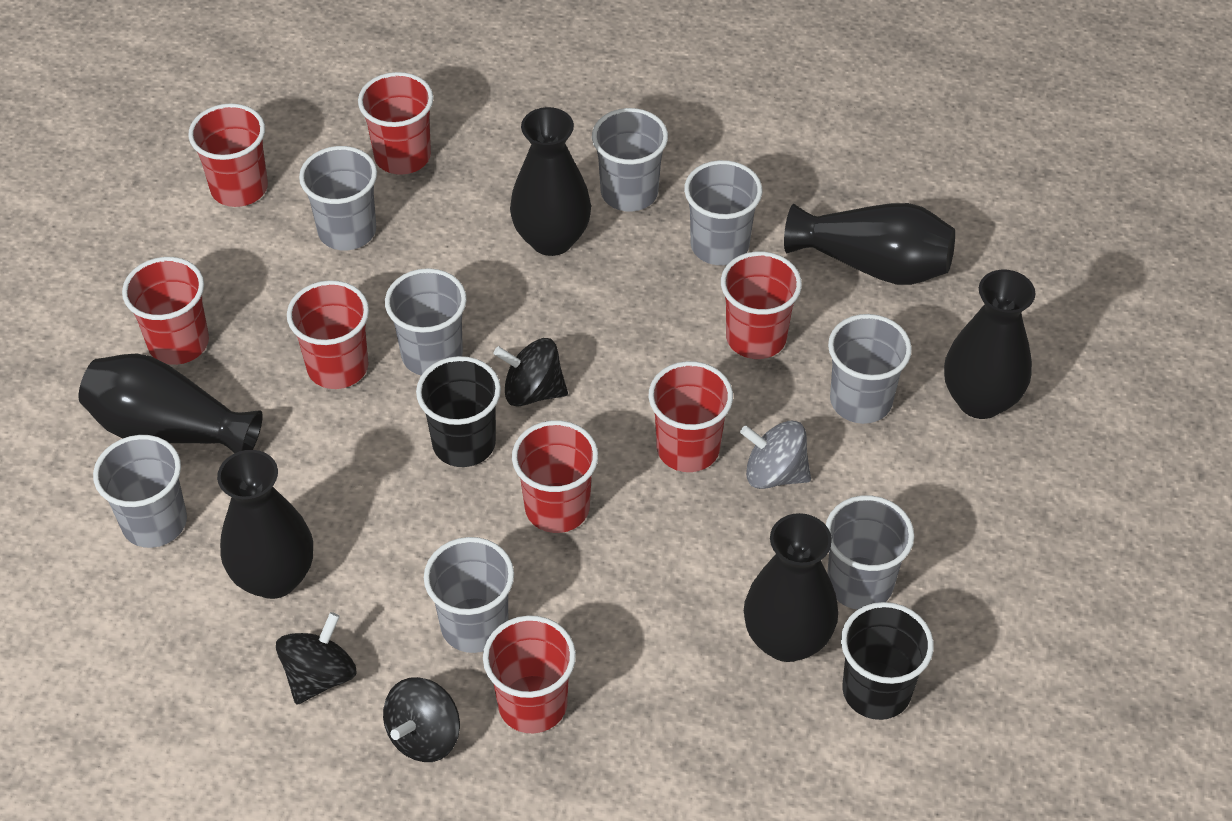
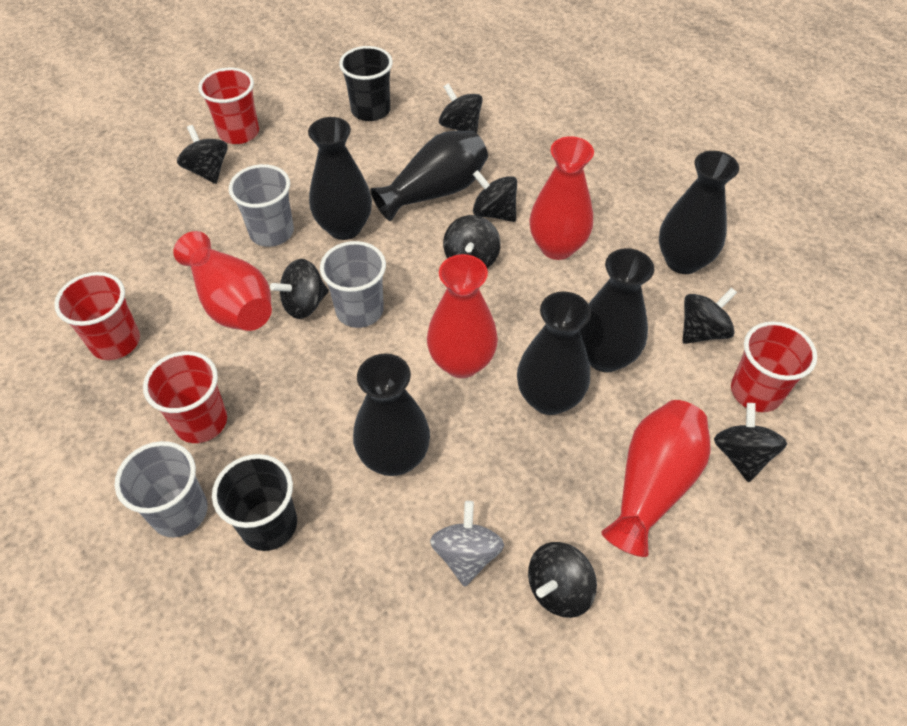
black spinning top: 3 -> 8
grey cup: 8 -> 3
red cup: 8 -> 4
red vase: 0 -> 4

